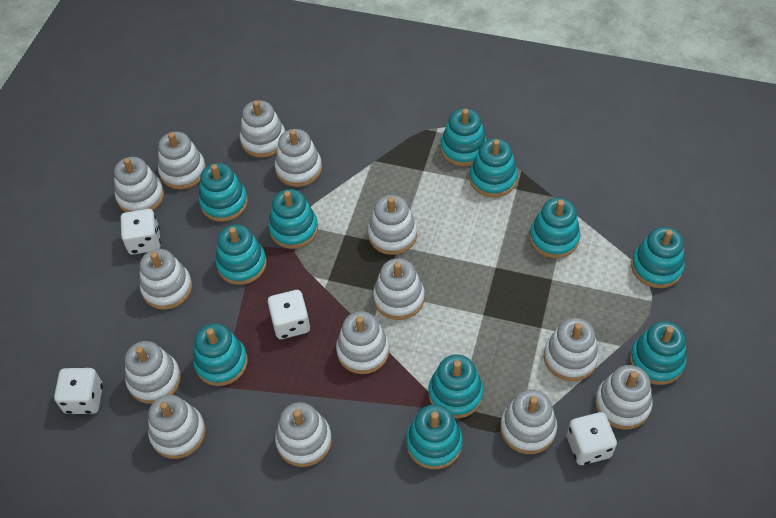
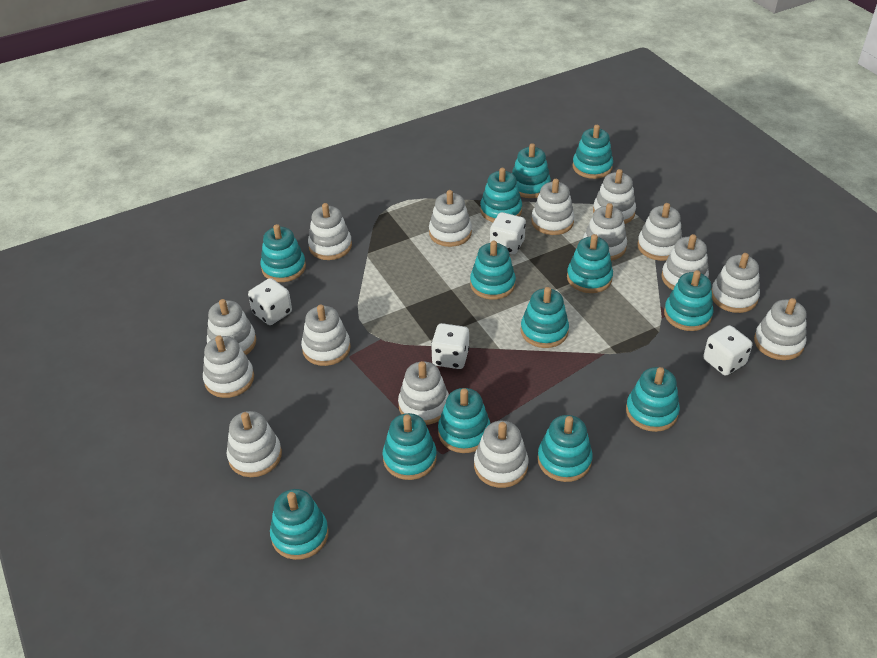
turquoise stacking toy: 11 -> 13
white stacking toy: 14 -> 15

